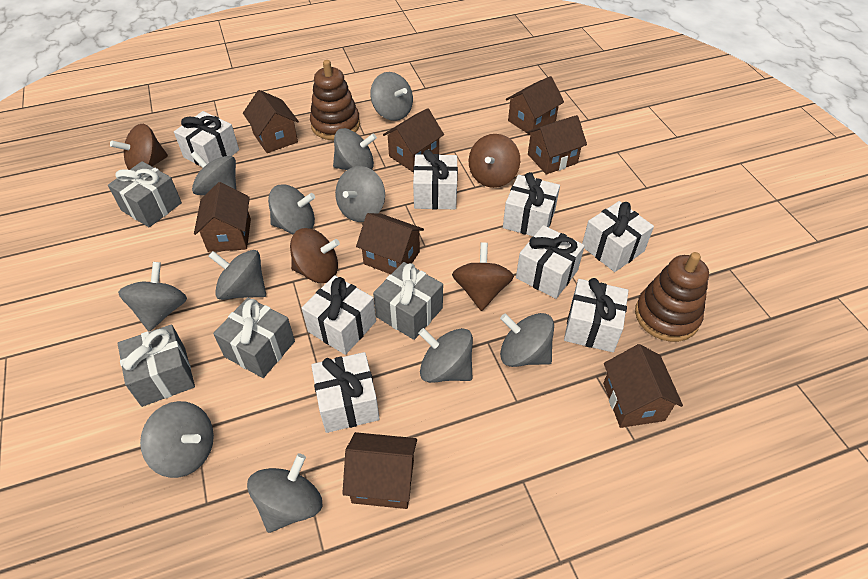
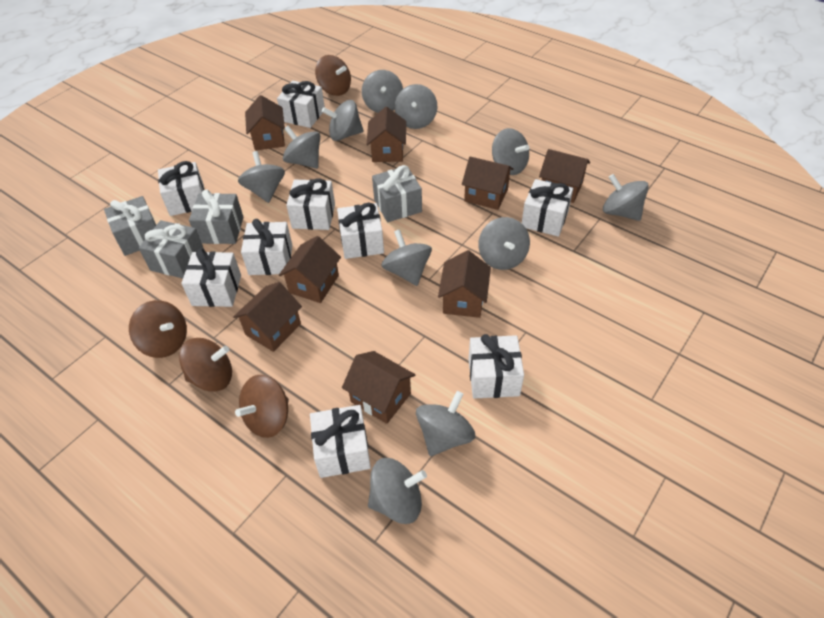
brown stacking toy: 2 -> 0
white gift: 8 -> 9

